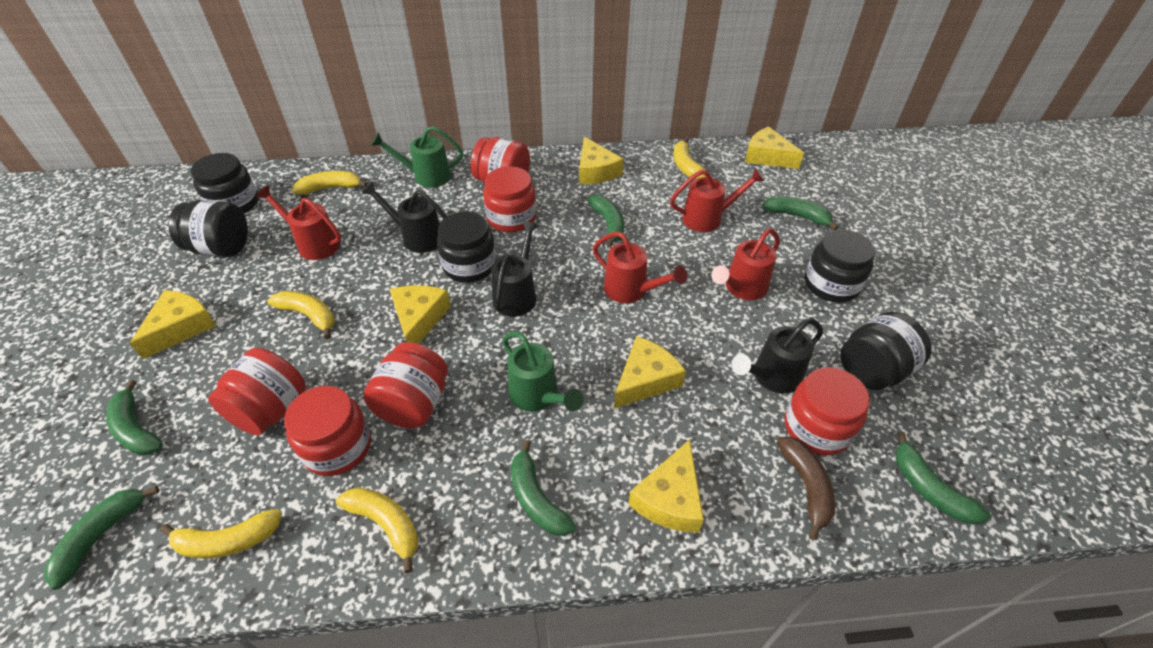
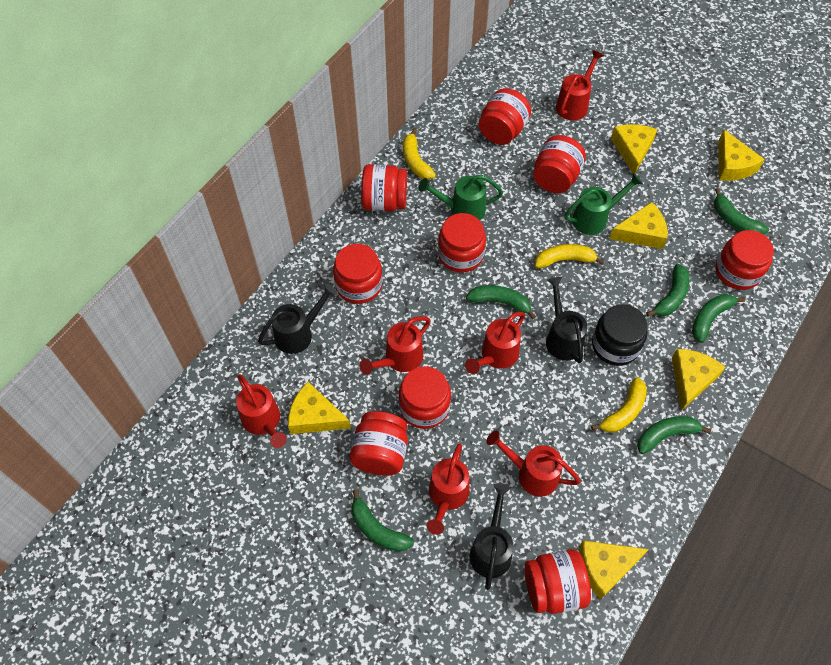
black jar: 5 -> 1
brown banana: 1 -> 0
red jar: 6 -> 9
red watering can: 4 -> 6
yellow banana: 5 -> 3

